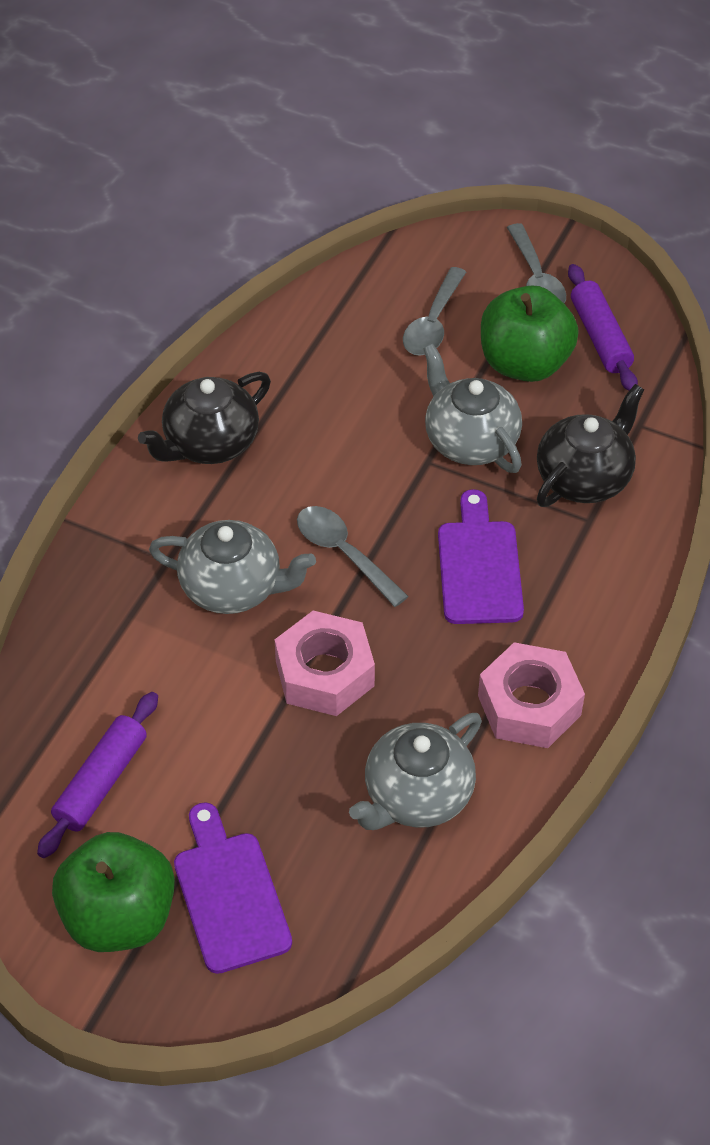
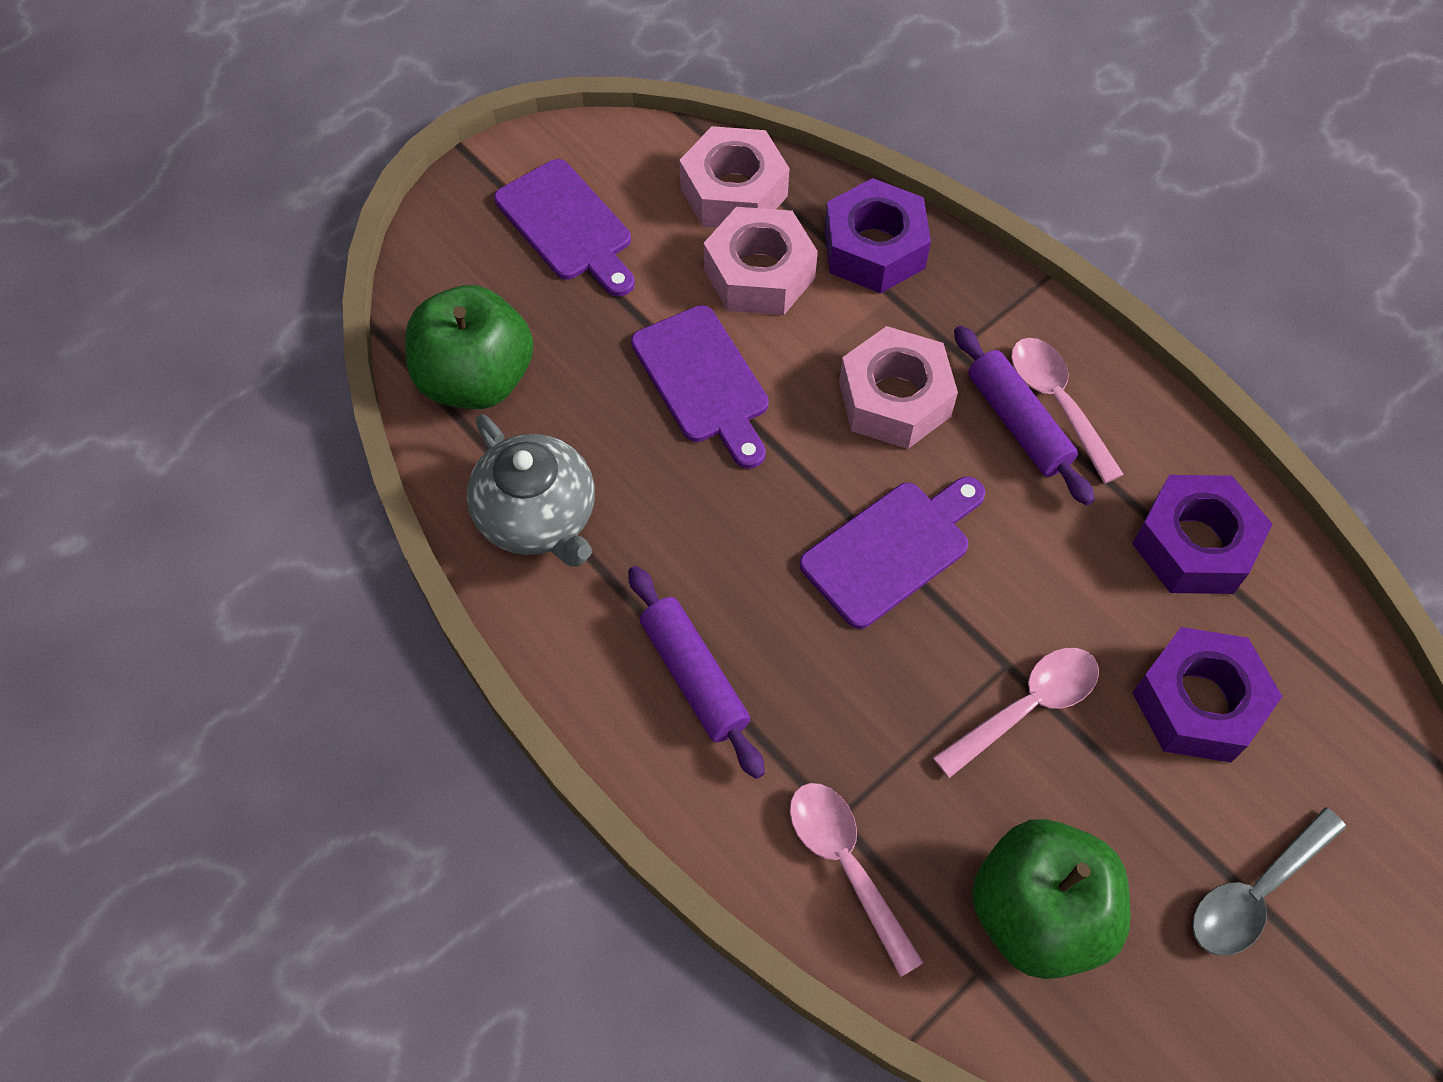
black teapot: 2 -> 0
grey spoon: 3 -> 1
grey teapot: 3 -> 1
pink nut: 2 -> 3
pink spoon: 0 -> 3
purple cutting board: 2 -> 3
purple nut: 0 -> 3

